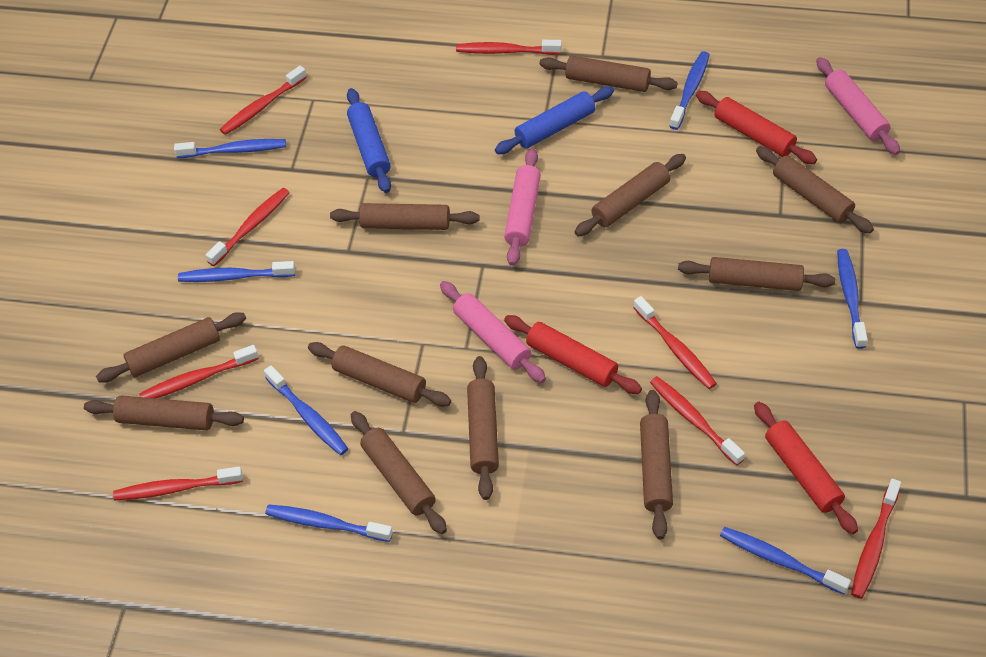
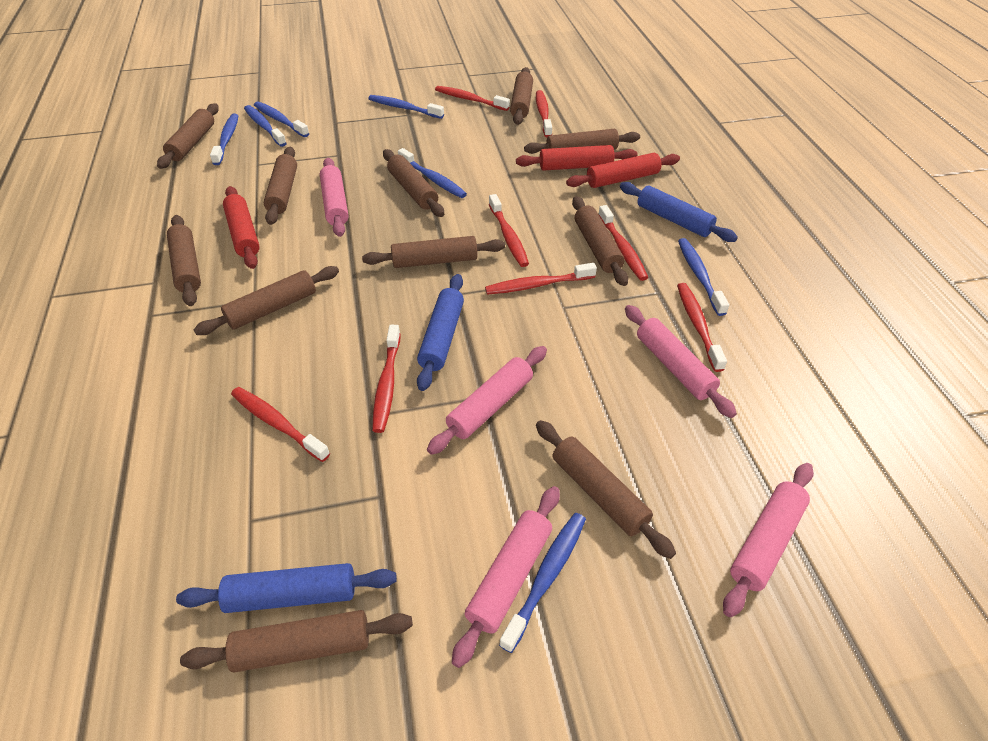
blue rolling pin: 2 -> 3
pink rolling pin: 3 -> 5

